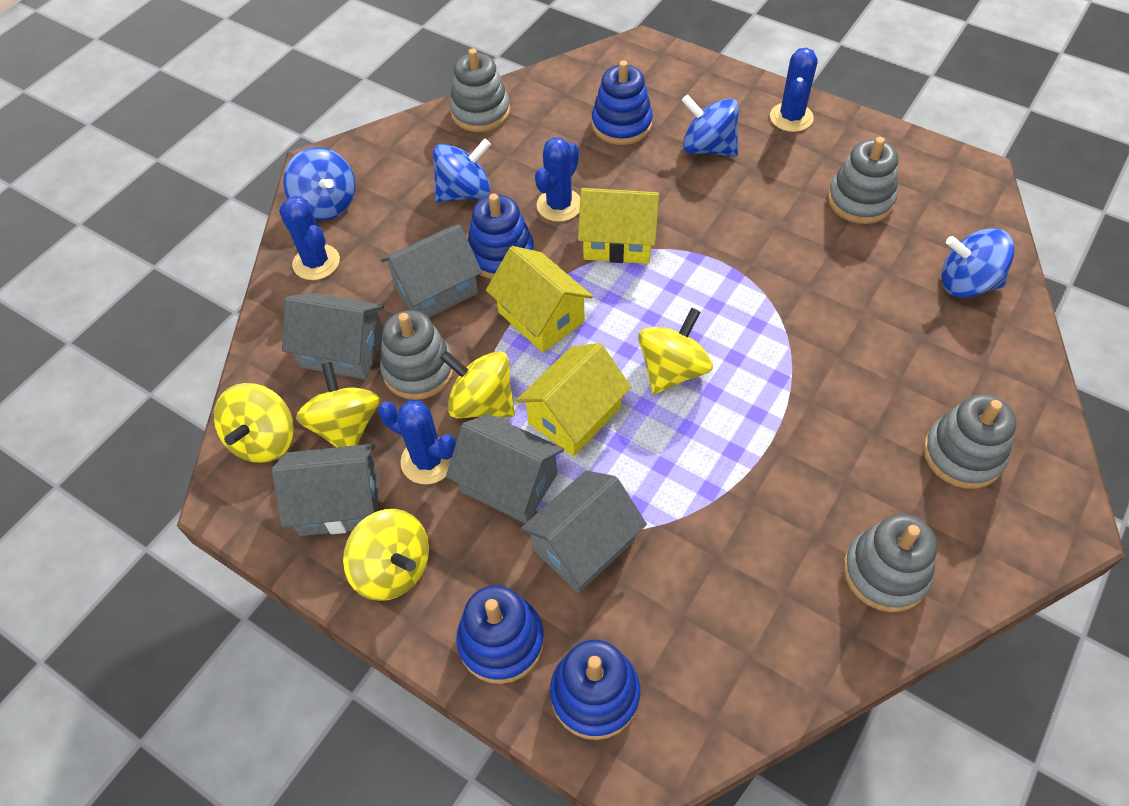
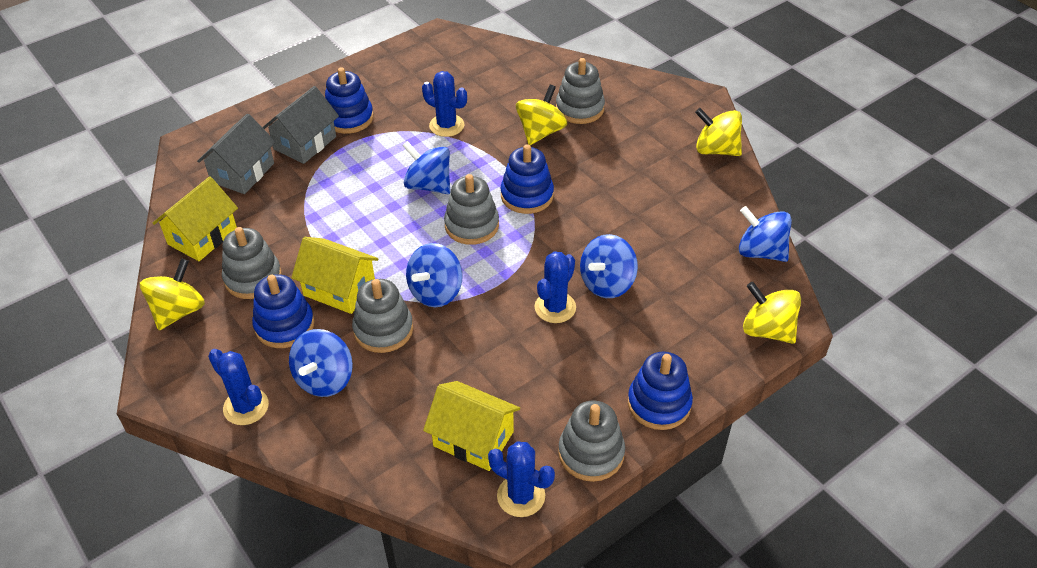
blue spinning top: 4 -> 5
grey house: 5 -> 2
yellow spinning top: 5 -> 4

